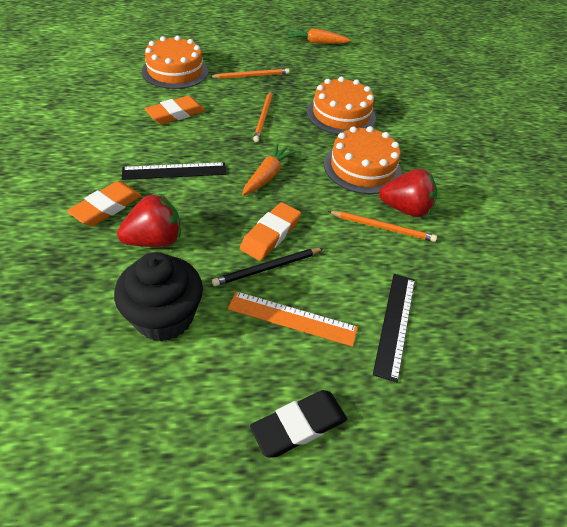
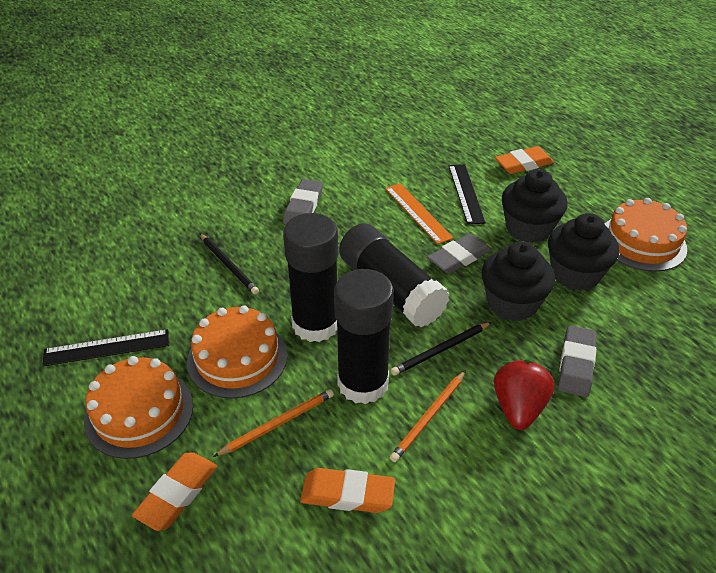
black cupcake: 1 -> 3
black eraser: 1 -> 0
black glue stick: 0 -> 3
black pencil: 1 -> 2
grey eraser: 0 -> 3
orange carrot: 2 -> 0
orange pencil: 3 -> 2
red strawberry: 2 -> 1

